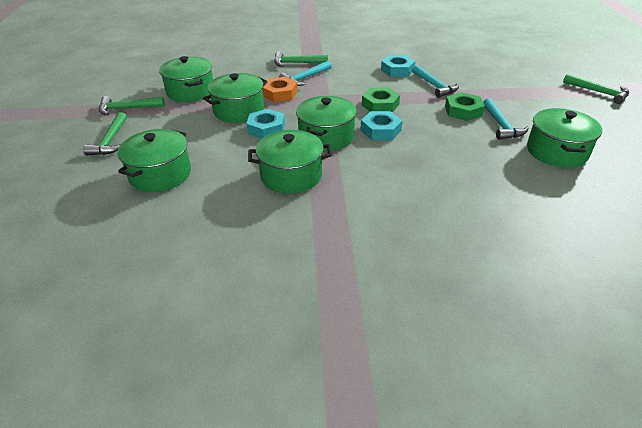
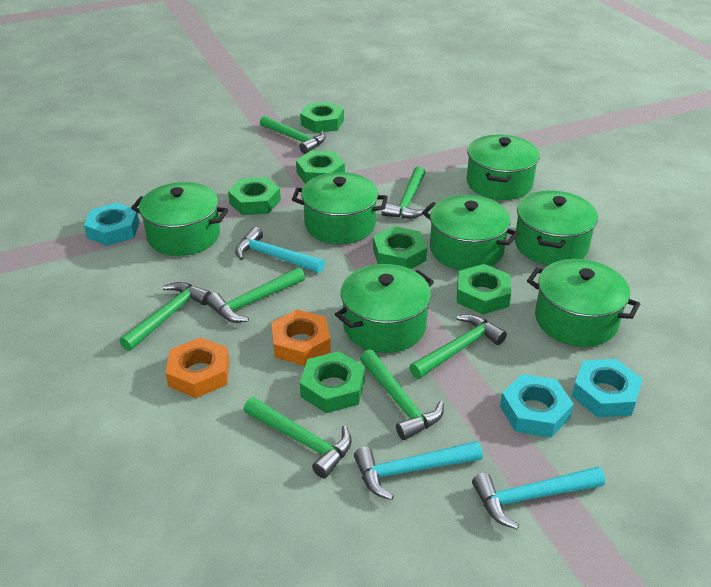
green hammer: 4 -> 7
green nut: 2 -> 6
green pot: 6 -> 7
orange nut: 1 -> 2

